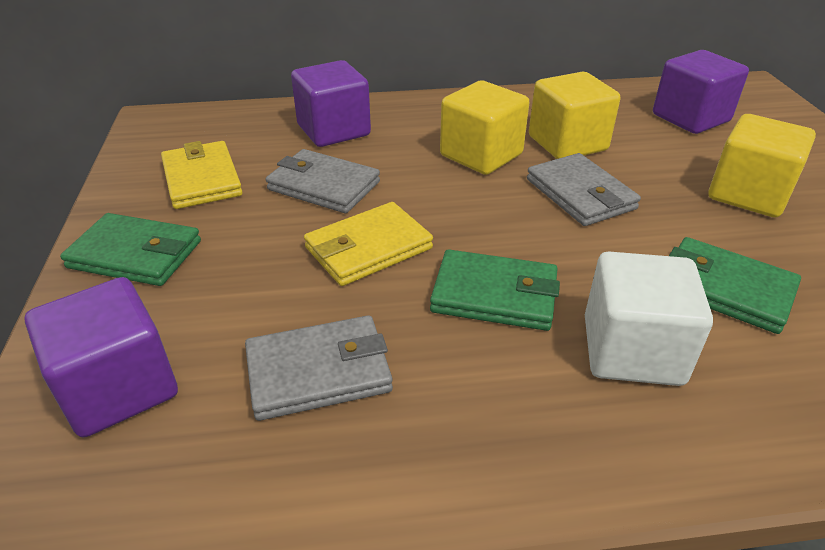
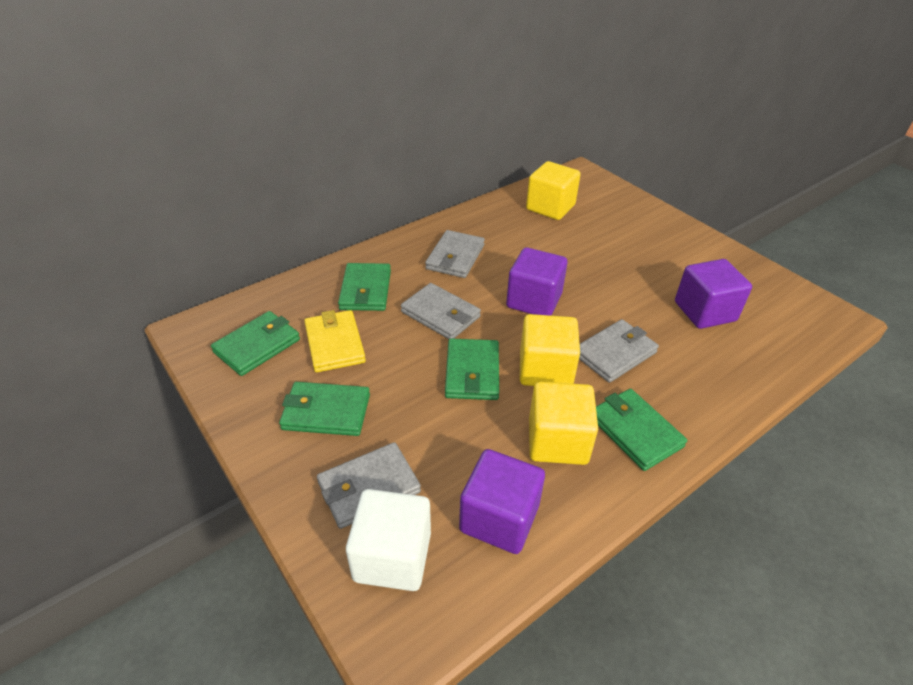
green wallet: 3 -> 5
grey wallet: 3 -> 4
yellow wallet: 2 -> 1

